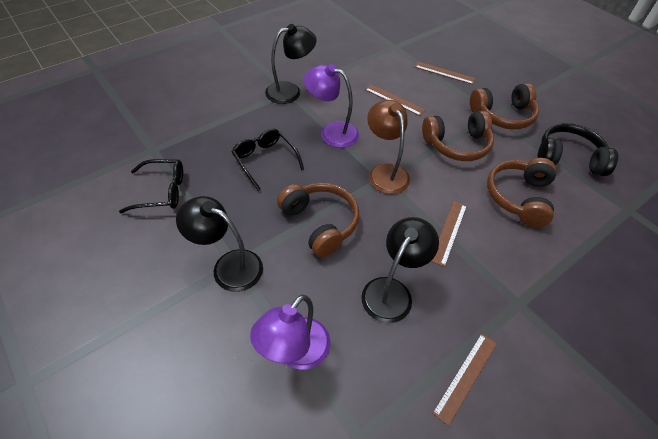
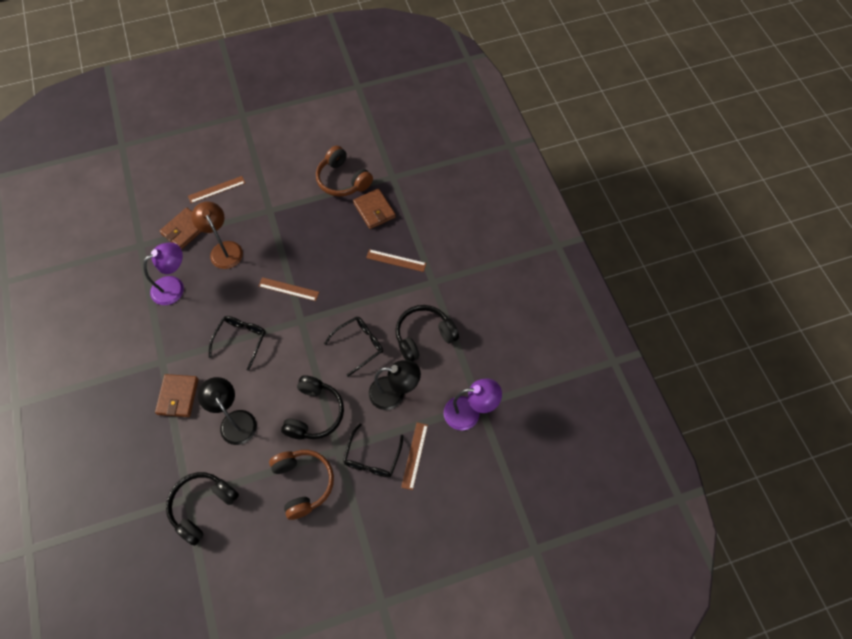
black glasses: 2 -> 3
black headphones: 1 -> 3
black lamp: 3 -> 2
brown headphones: 4 -> 2
brown wallet: 0 -> 3

